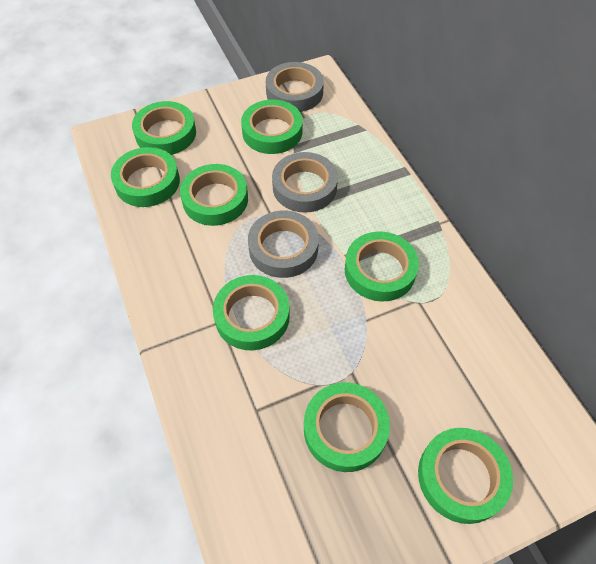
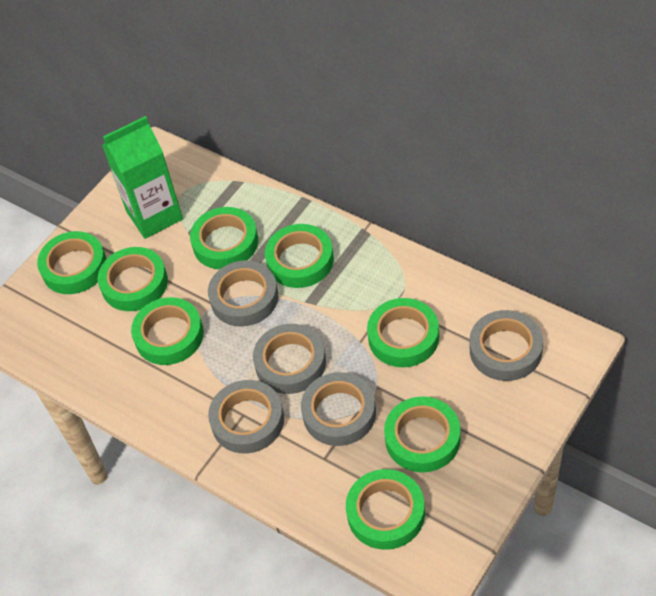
green carton: 0 -> 1
grey tape: 3 -> 5

